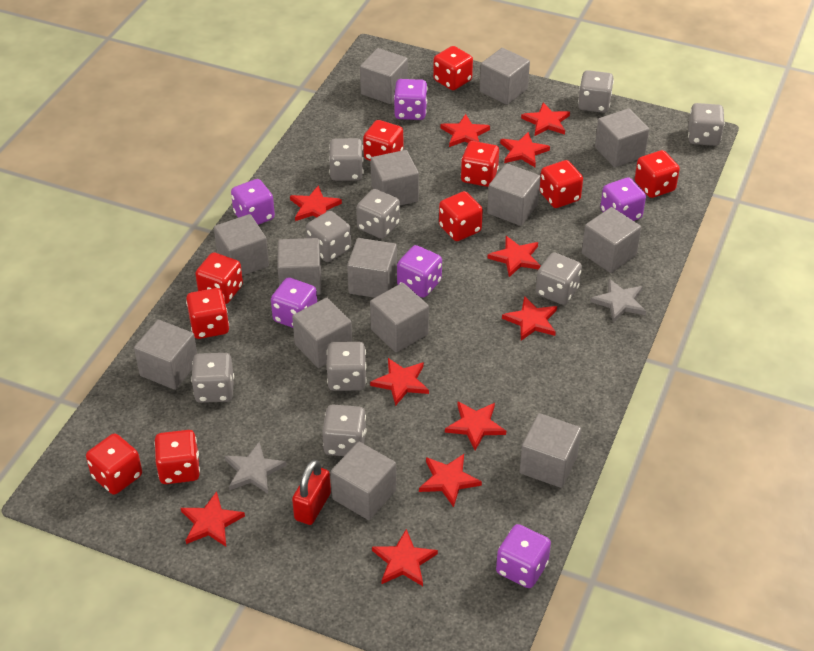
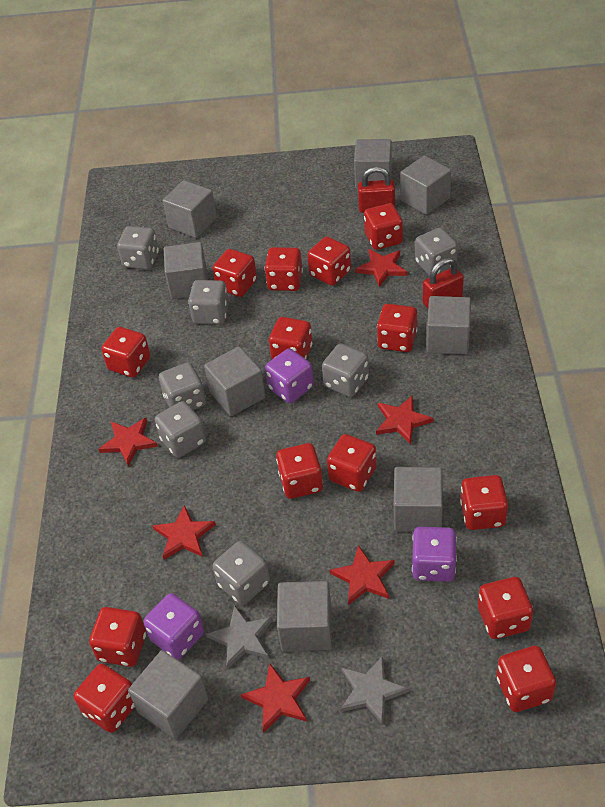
grey cube: 14 -> 9
grey dice: 9 -> 7
purple dice: 6 -> 3
red dice: 10 -> 14
red padlock: 1 -> 2
red star: 11 -> 6

